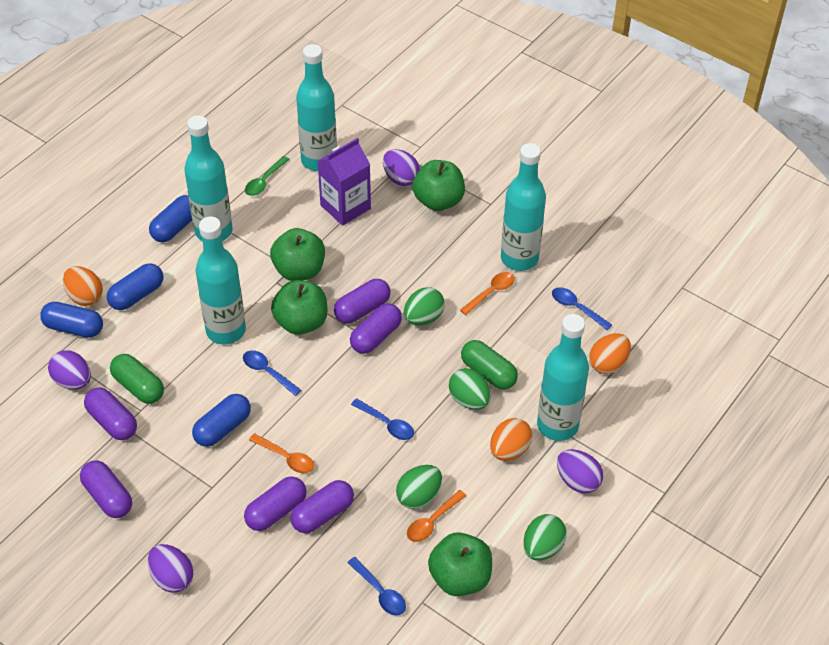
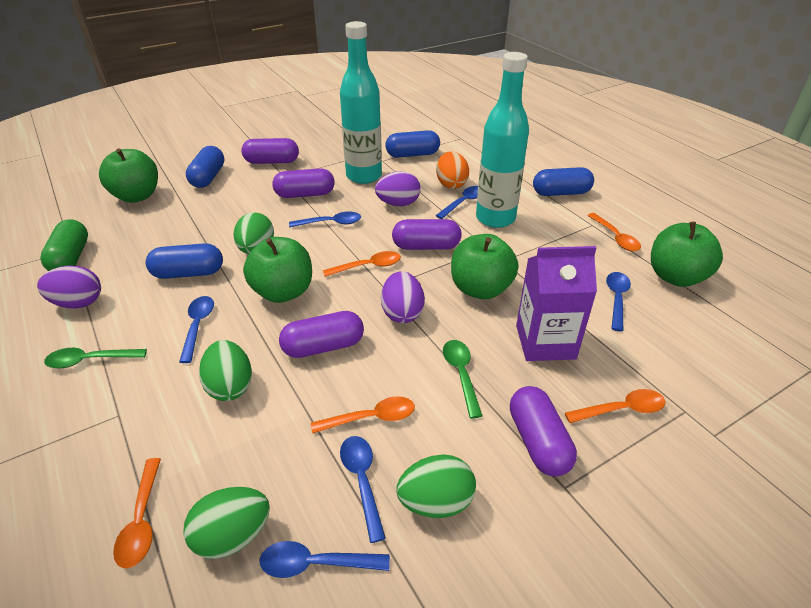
blue spoon: 4 -> 6
green capsule: 2 -> 1
green spoon: 1 -> 2
orange egg: 3 -> 1
orange spoon: 3 -> 5
purple capsule: 6 -> 5
purple egg: 4 -> 3
turquoise bottle: 5 -> 2

